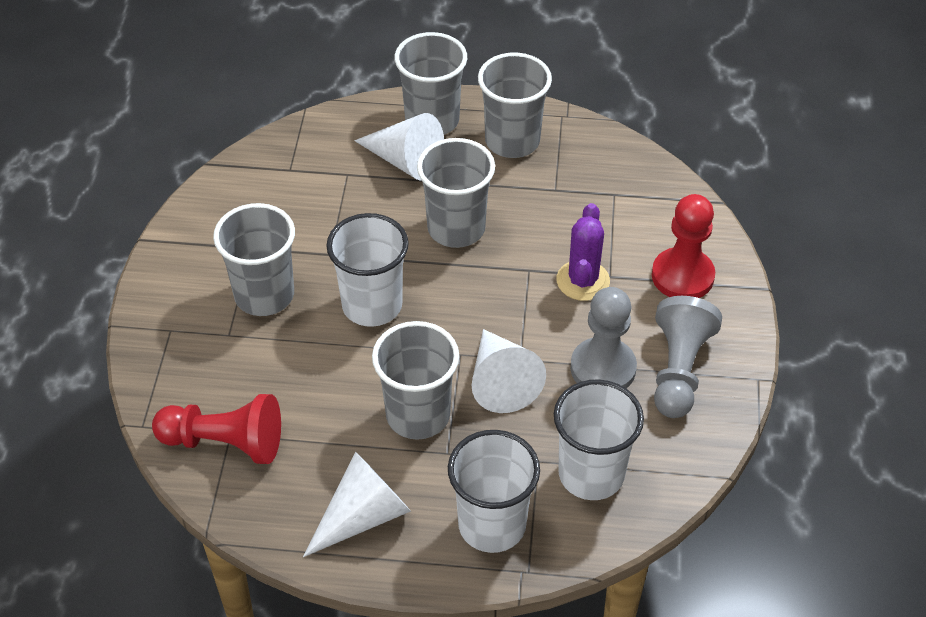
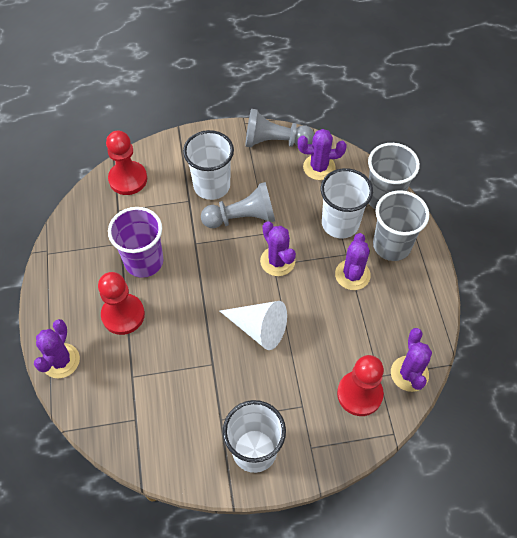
grey cup: 5 -> 2
purple cactus: 1 -> 5
purple cup: 0 -> 1
red pawn: 2 -> 3
white cone: 3 -> 1

